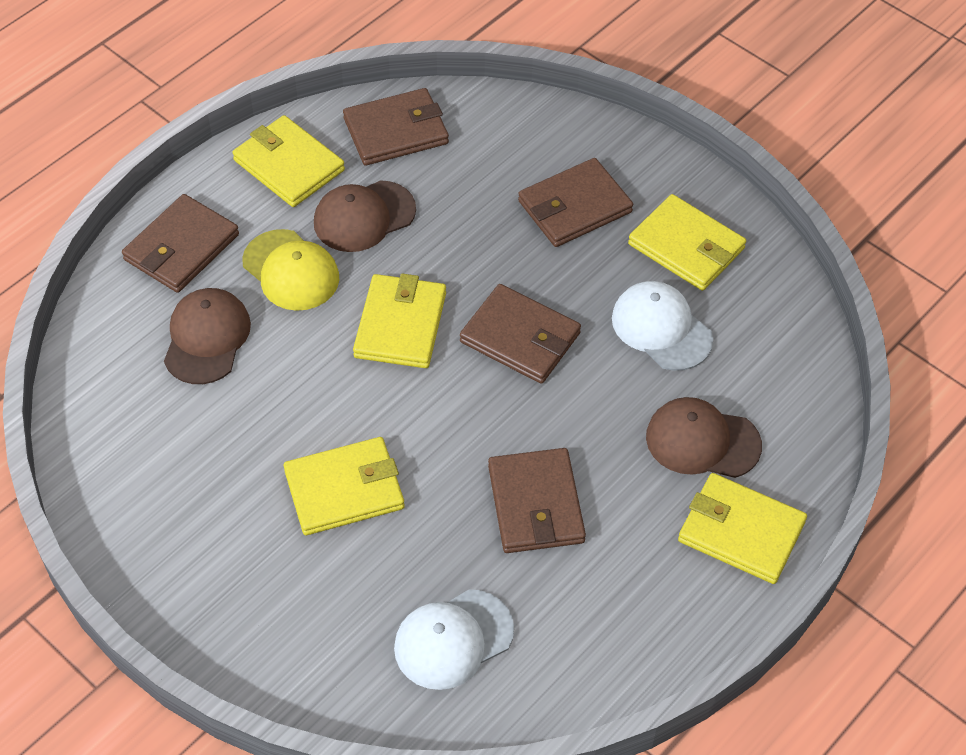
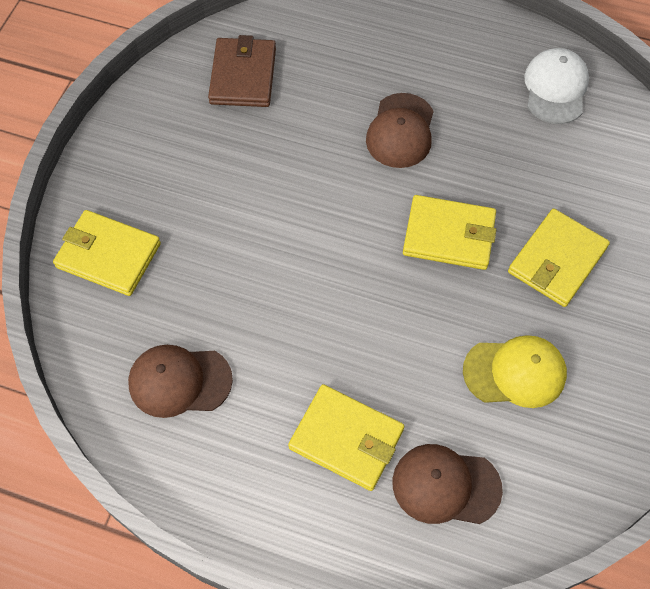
brown wallet: 5 -> 1
white cap: 2 -> 1
yellow wallet: 5 -> 4

